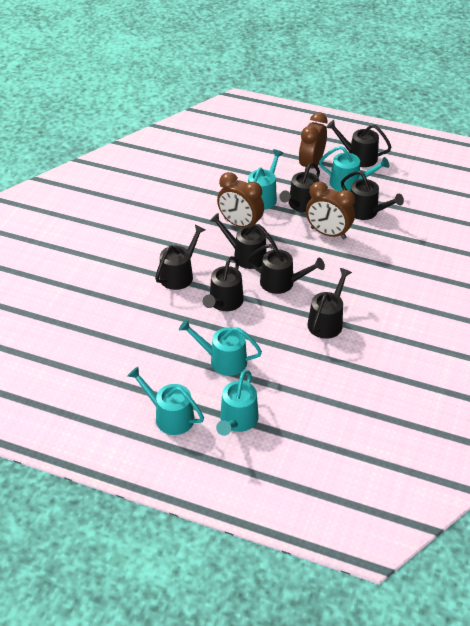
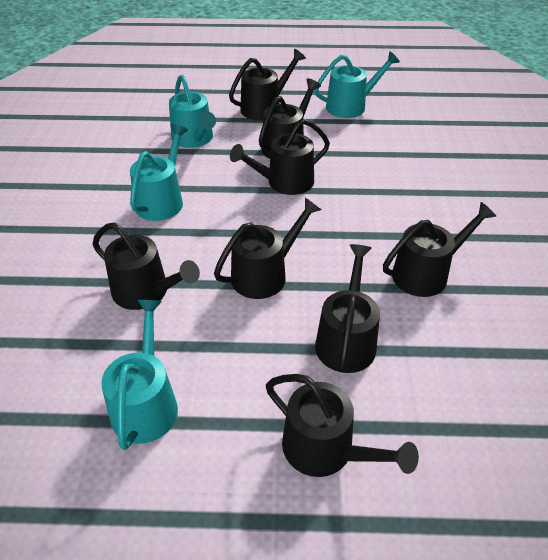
brown clock: 3 -> 0
turquoise watering can: 5 -> 4

